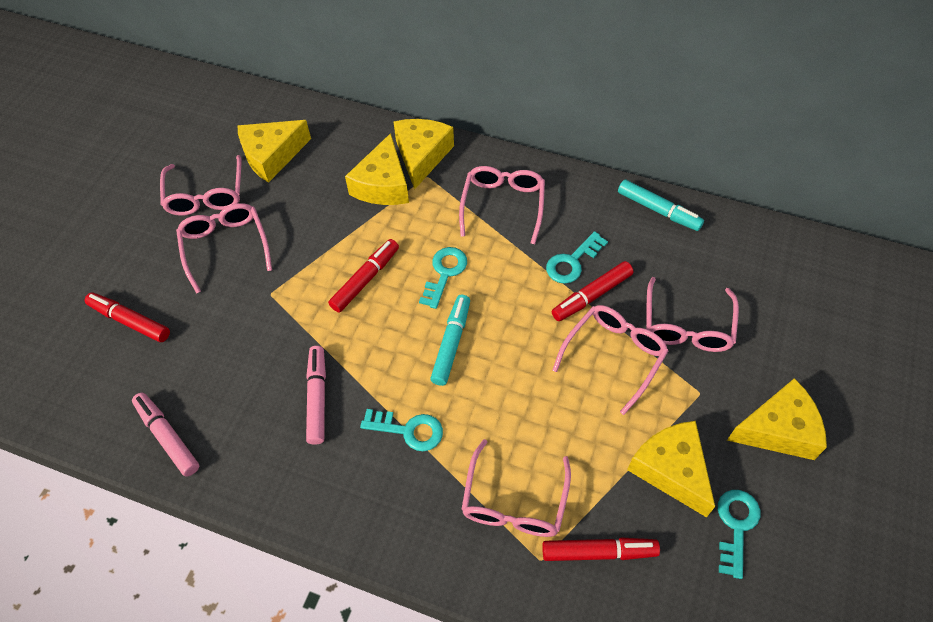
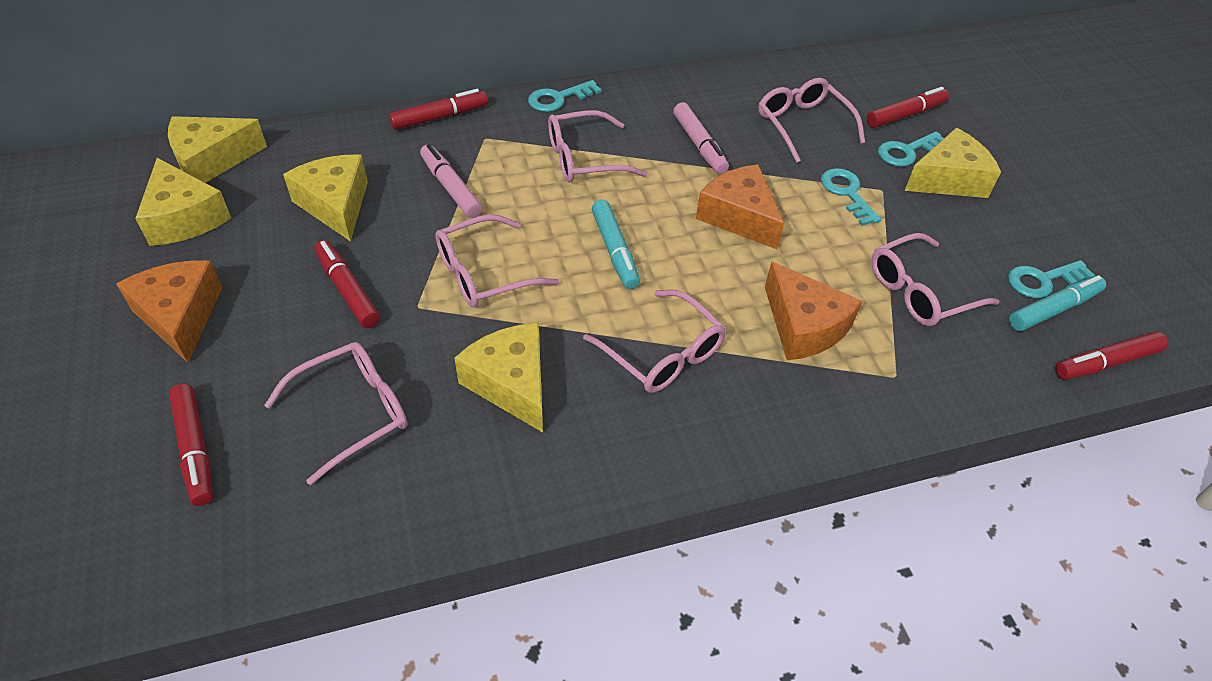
orange cheese: 0 -> 3
red marker: 4 -> 5

